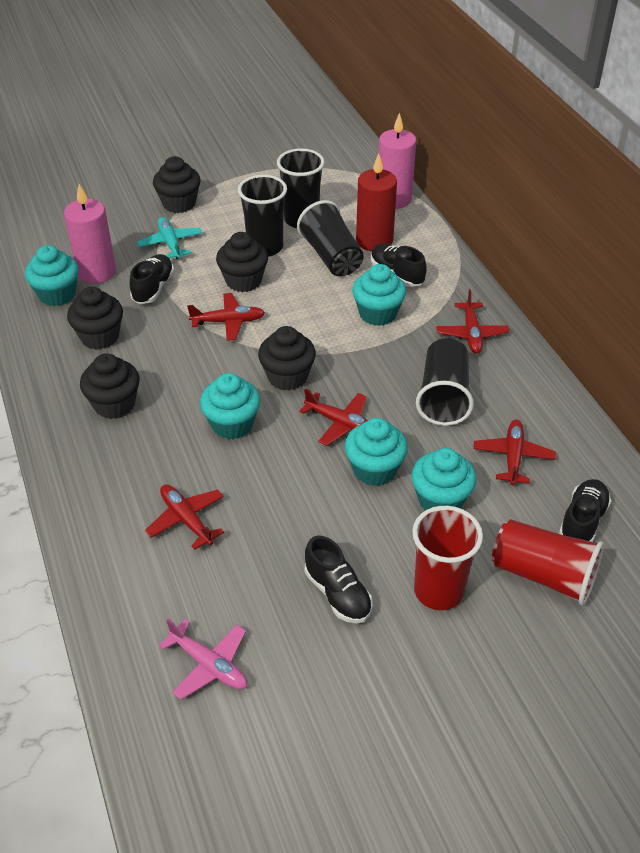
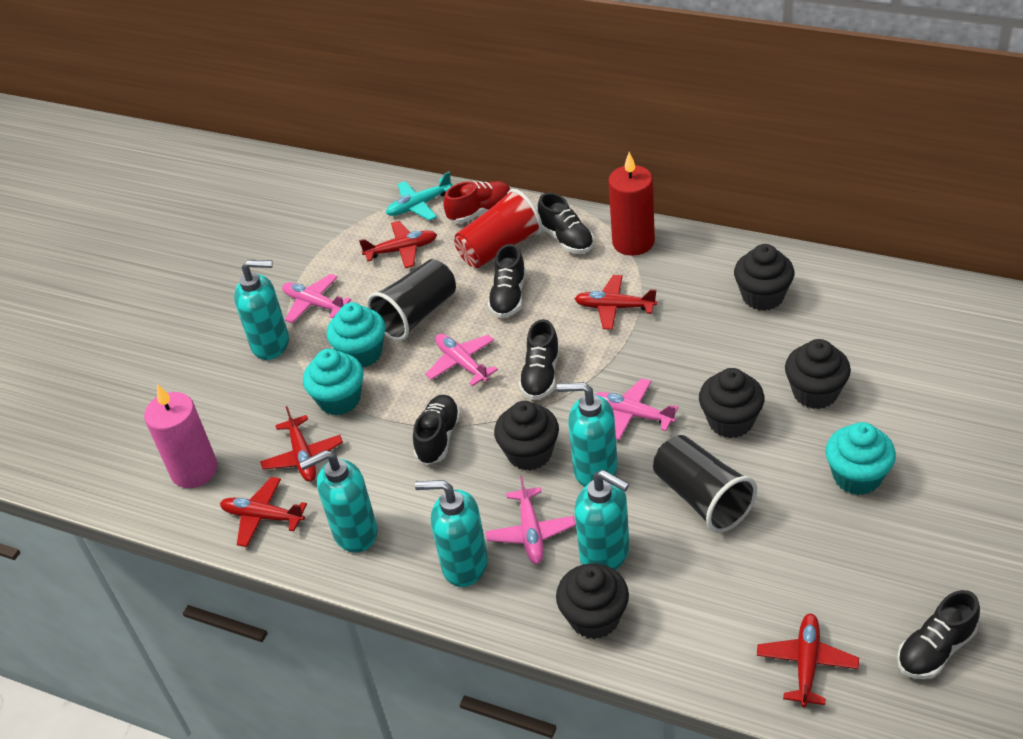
black cup: 4 -> 2
black shoe: 4 -> 5
pink candle: 2 -> 1
pink plane: 1 -> 4
red cup: 2 -> 1
red shoe: 0 -> 1
turquoise cupcake: 5 -> 3
turquoise soap dispenser: 0 -> 5

